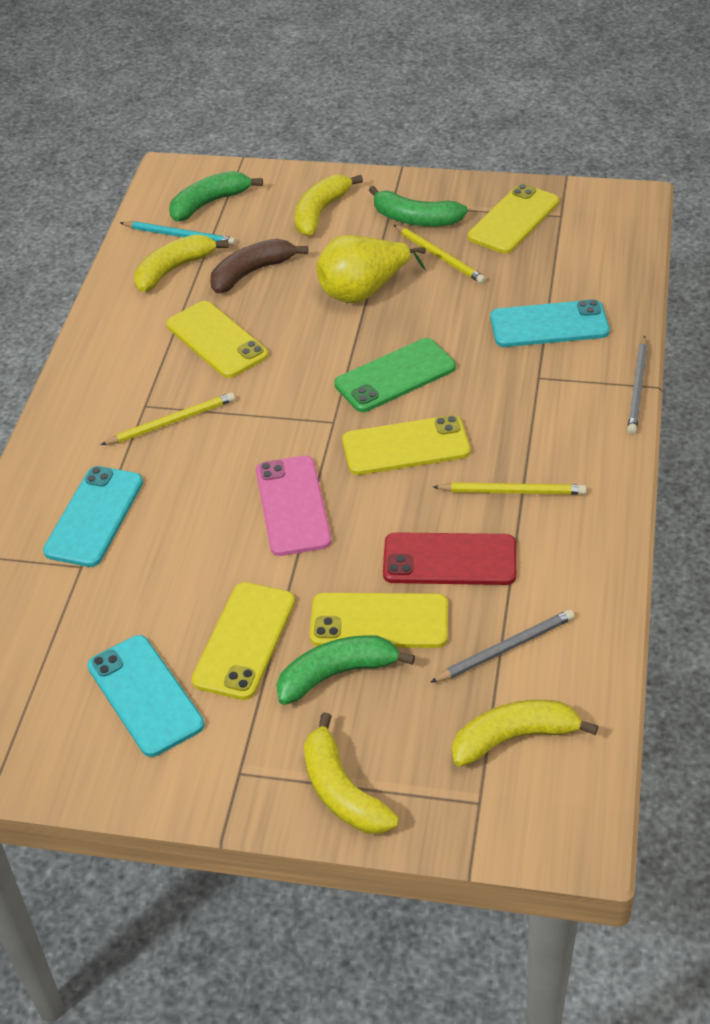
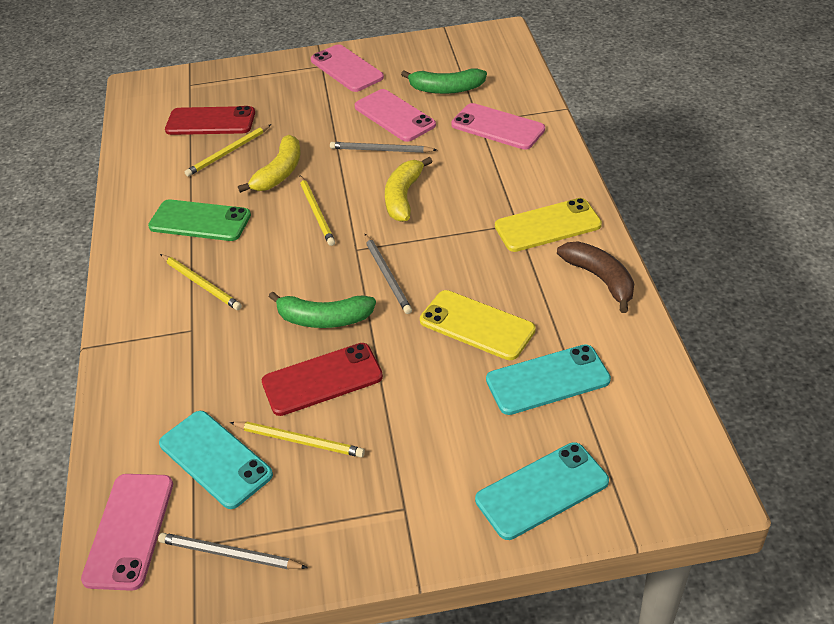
green banana: 3 -> 2
grey pencil: 2 -> 3
pink phone: 1 -> 4
red phone: 1 -> 2
turquoise pencil: 1 -> 0
yellow banana: 4 -> 2
yellow pear: 1 -> 0
yellow pencil: 3 -> 4
yellow phone: 5 -> 2

